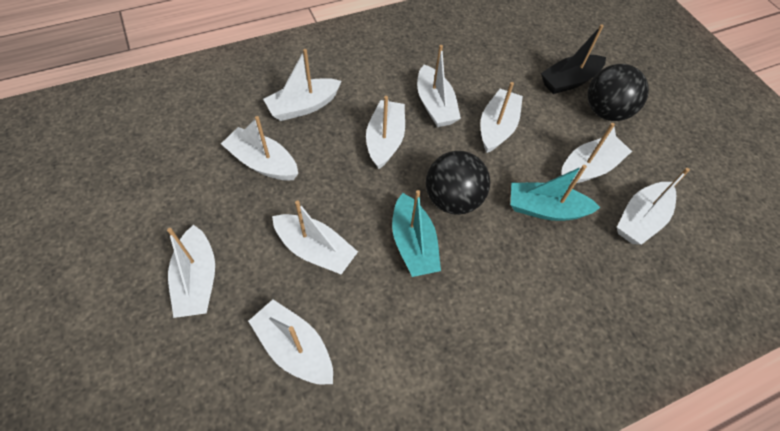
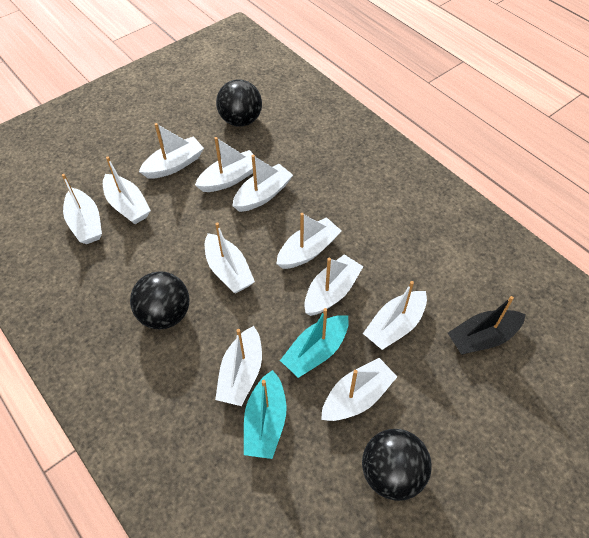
black ball: 2 -> 3
white boat: 10 -> 11

